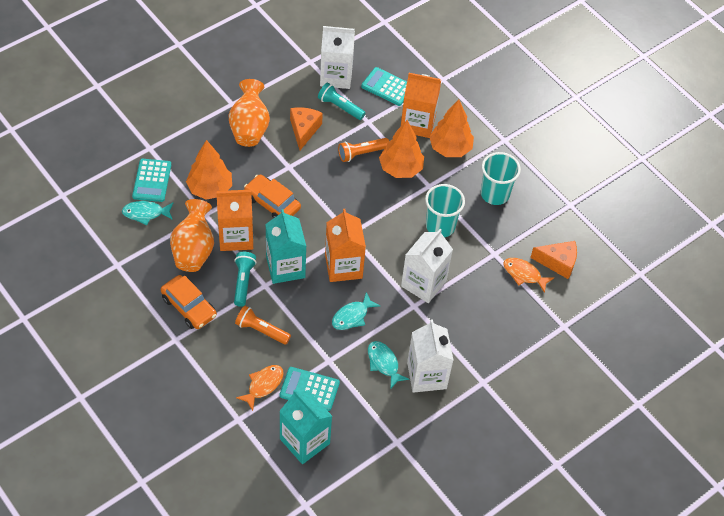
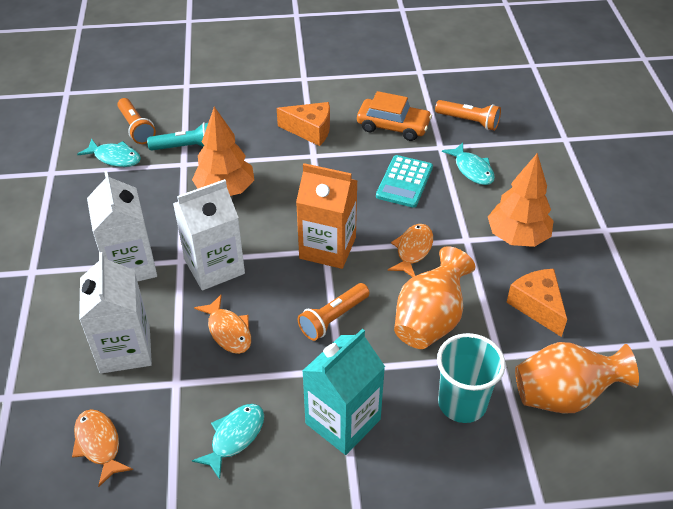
orange car: 2 -> 1
orange carton: 3 -> 1
orange fish: 2 -> 3
orange flashlight: 2 -> 3
orange tree: 3 -> 2
turquoise calculator: 3 -> 1
turquoise carton: 2 -> 1
turquoise cup: 2 -> 1
turquoise flashlight: 2 -> 1

